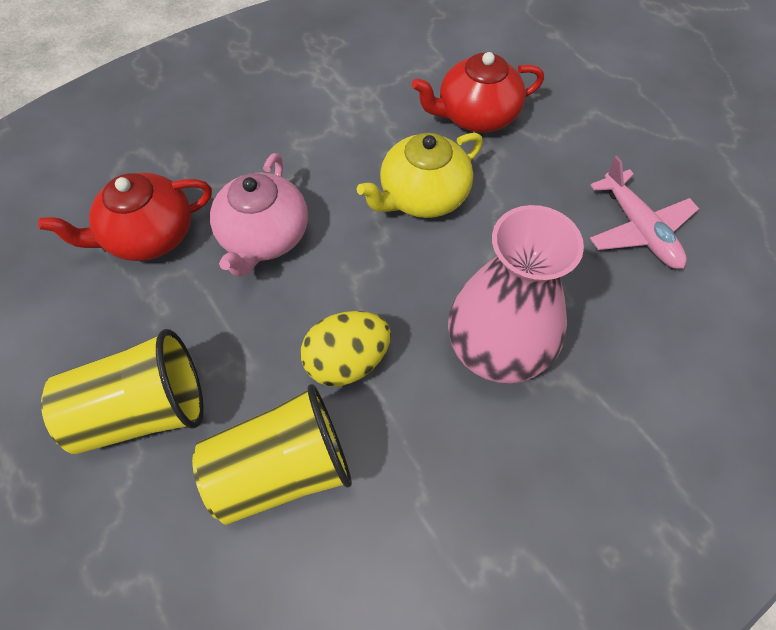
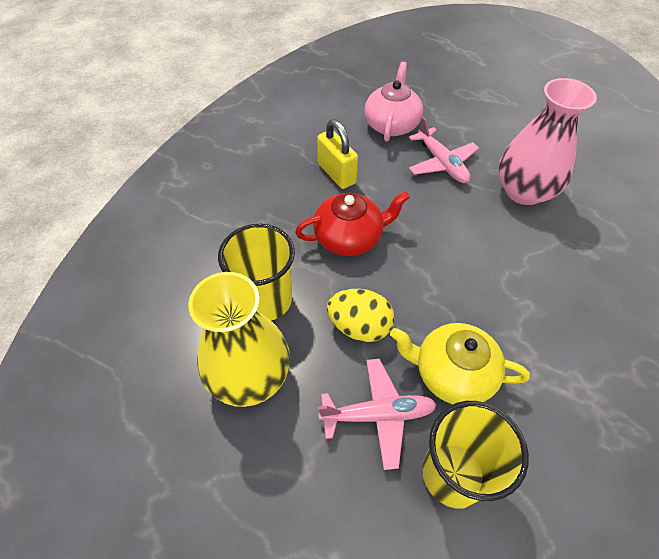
pink plane: 1 -> 2
red teapot: 2 -> 1
yellow padlock: 0 -> 1
yellow vase: 0 -> 1

